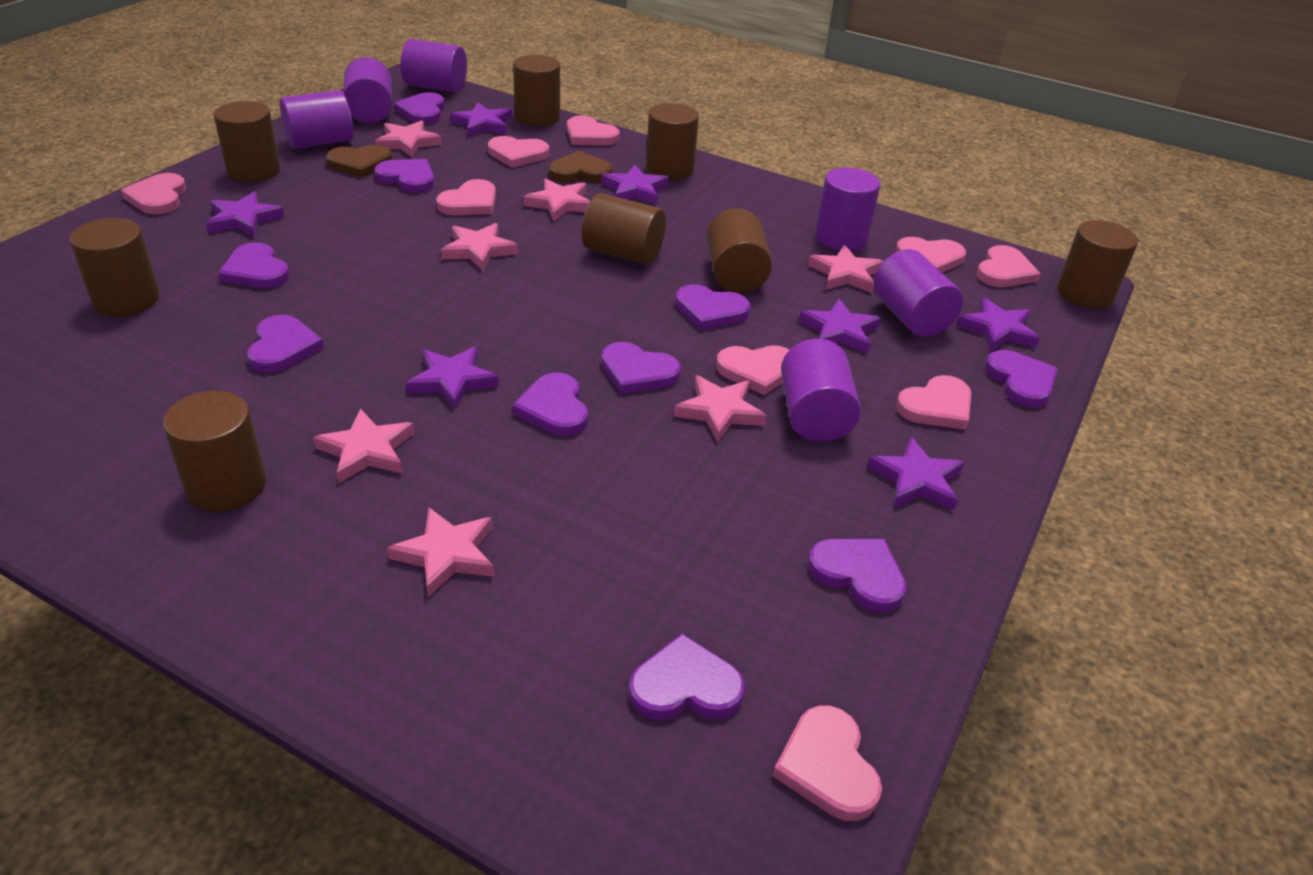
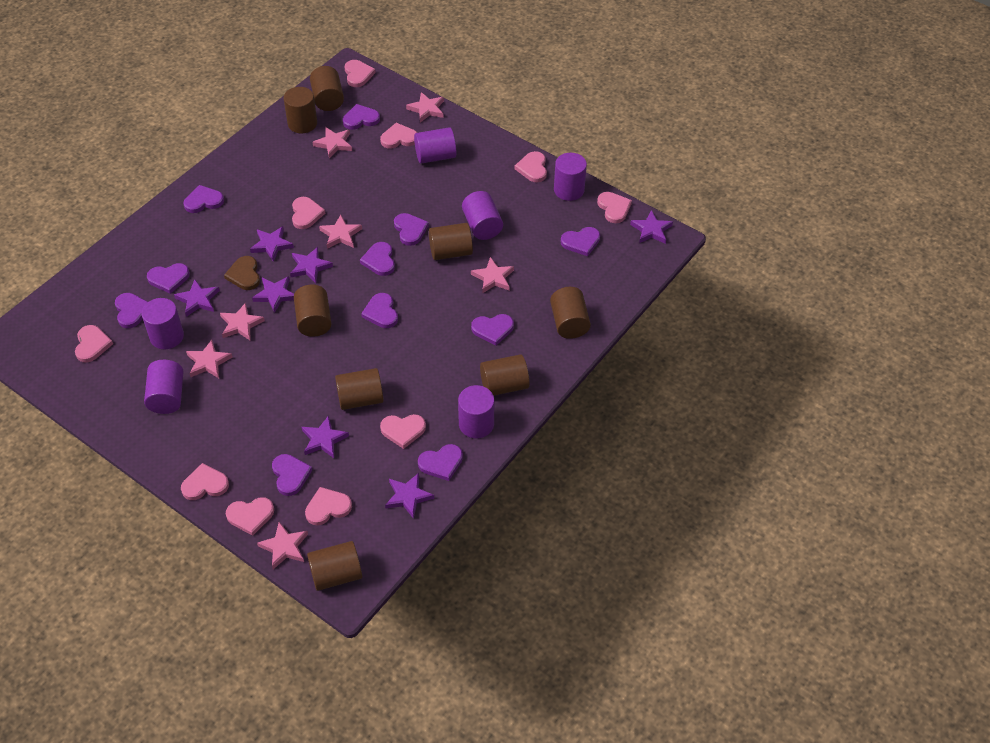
brown heart: 2 -> 1
pink heart: 9 -> 10
purple heart: 10 -> 11

